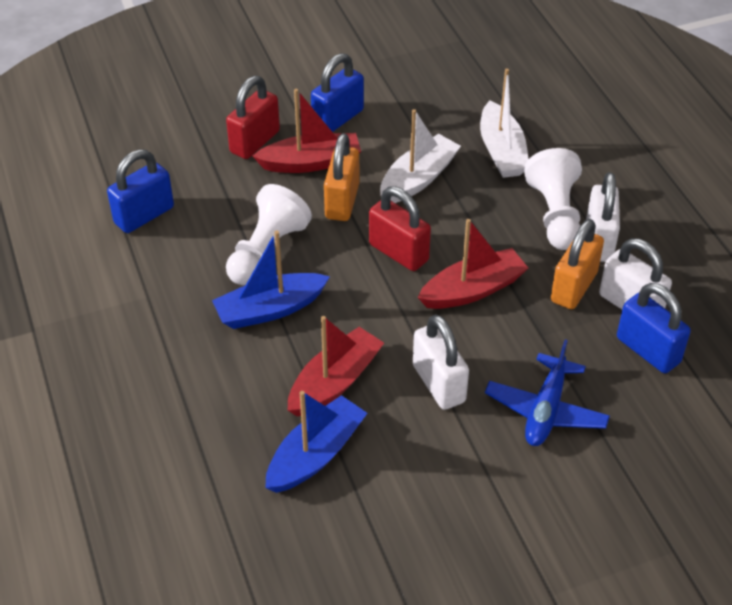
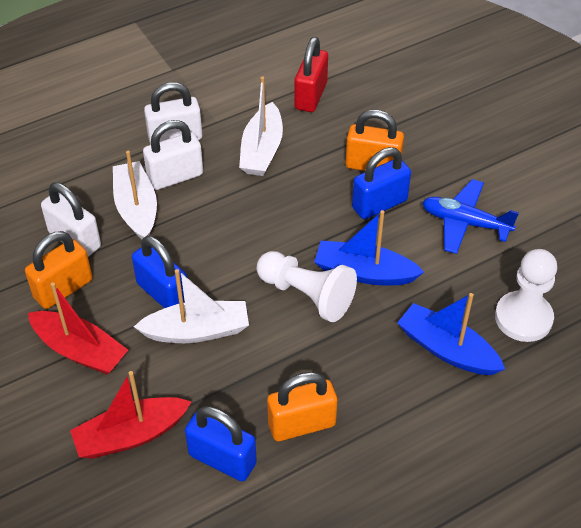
orange padlock: 2 -> 3
red boat: 3 -> 2
red padlock: 2 -> 1
white boat: 2 -> 3

